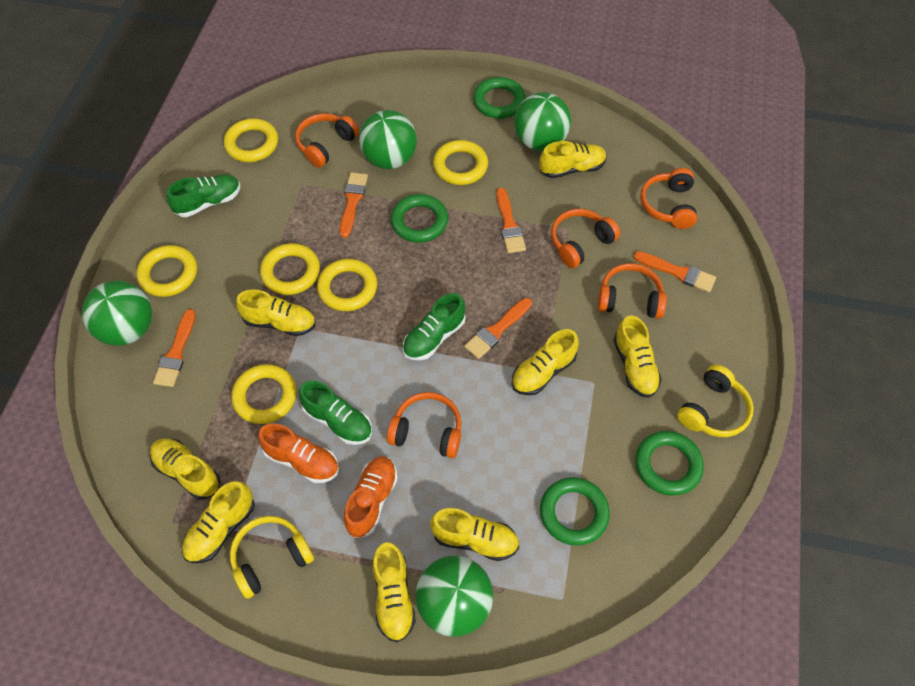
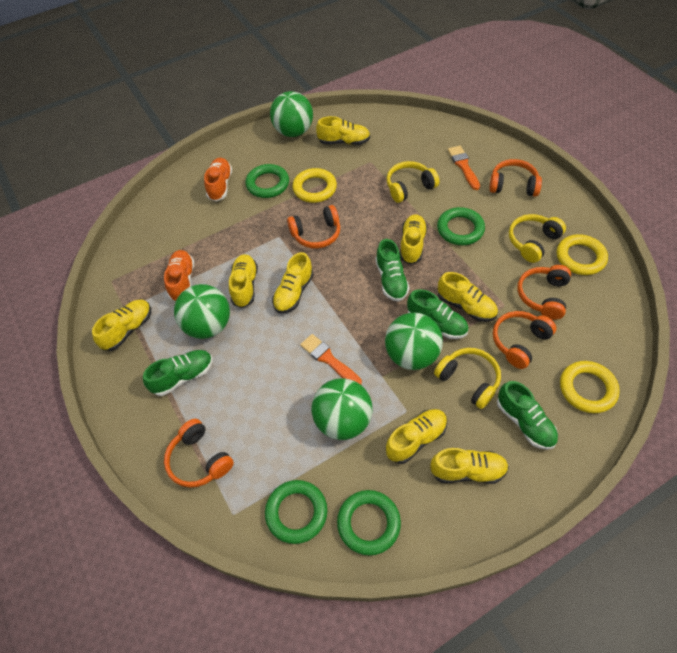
green shoe: 3 -> 4
orange brush: 5 -> 2
yellow headphones: 2 -> 3
yellow ring: 6 -> 3

